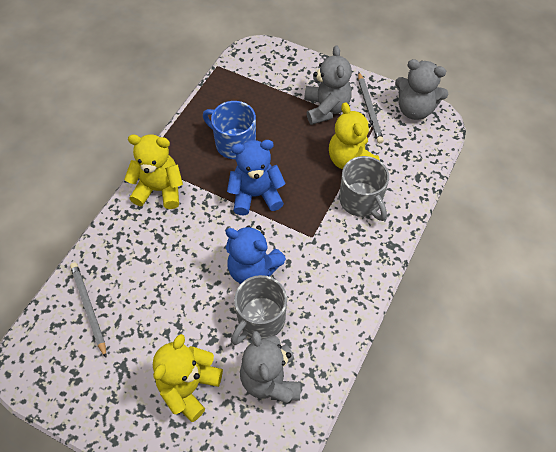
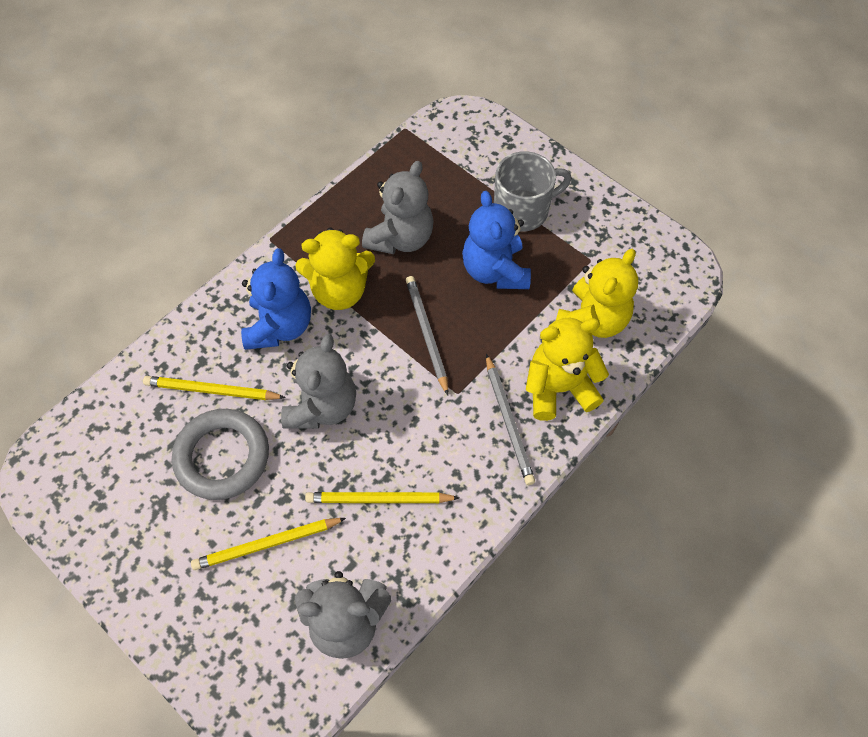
blue mug: 1 -> 0
grey mug: 2 -> 1
grey ring: 0 -> 1
yellow pencil: 0 -> 3

